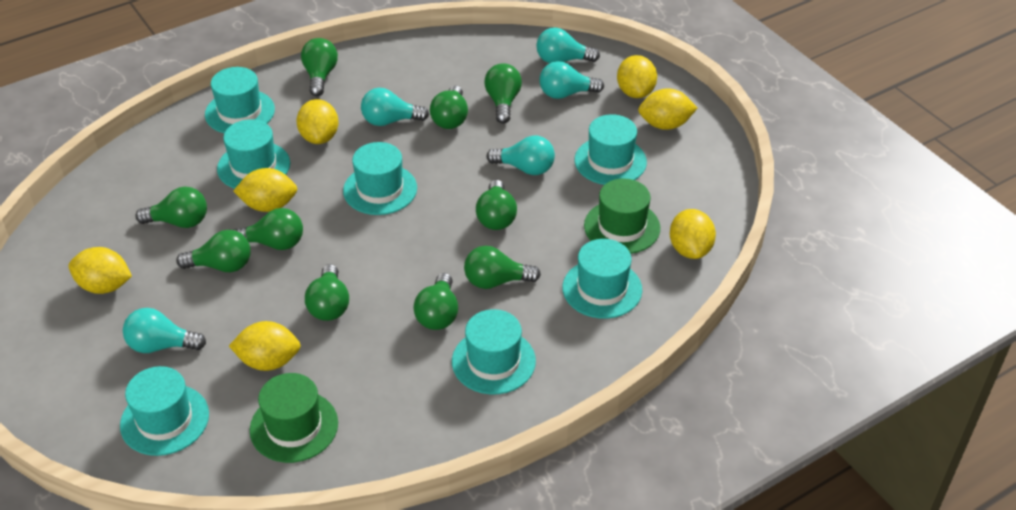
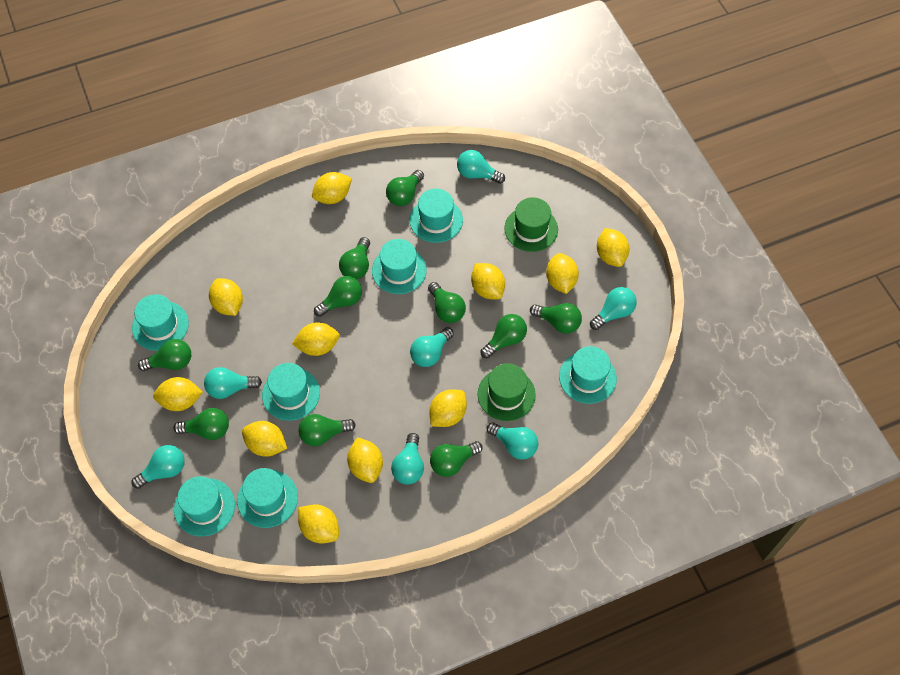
turquoise light bulb: 5 -> 7
yellow lemon: 7 -> 11

